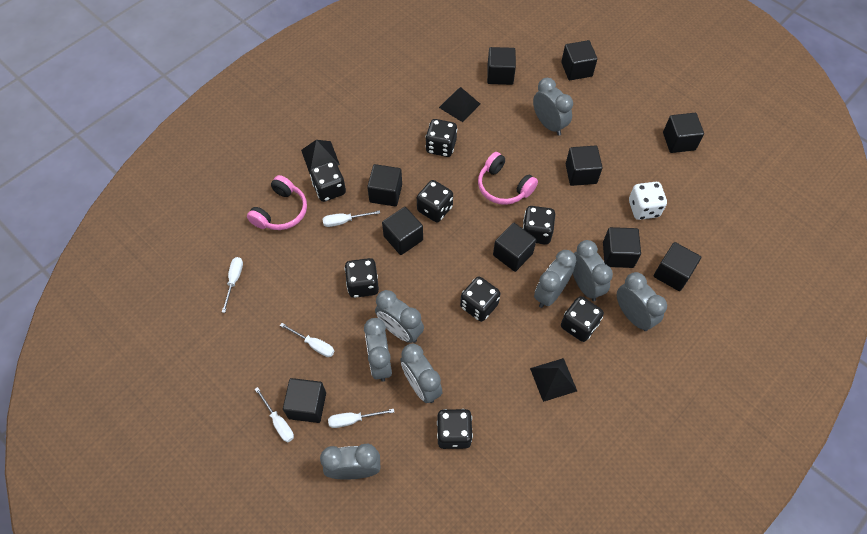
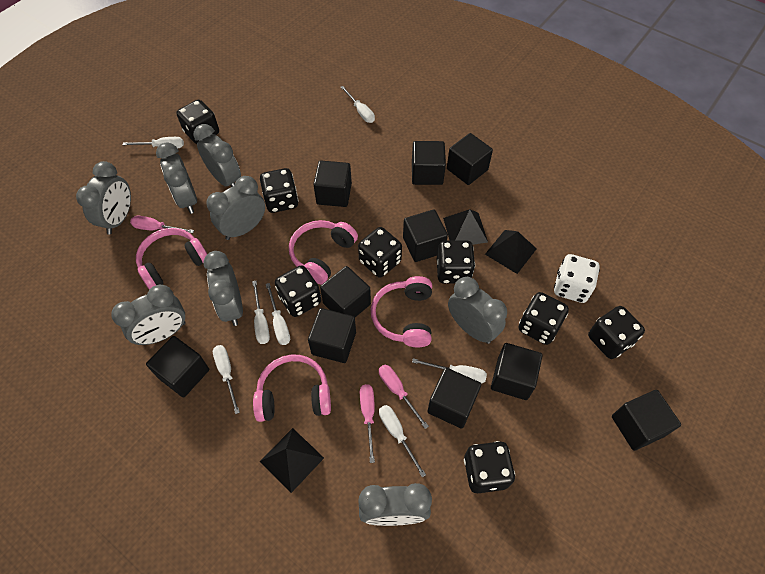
pink headphones: 2 -> 4
pink screwdriver: 0 -> 3
white screwdriver: 5 -> 7

